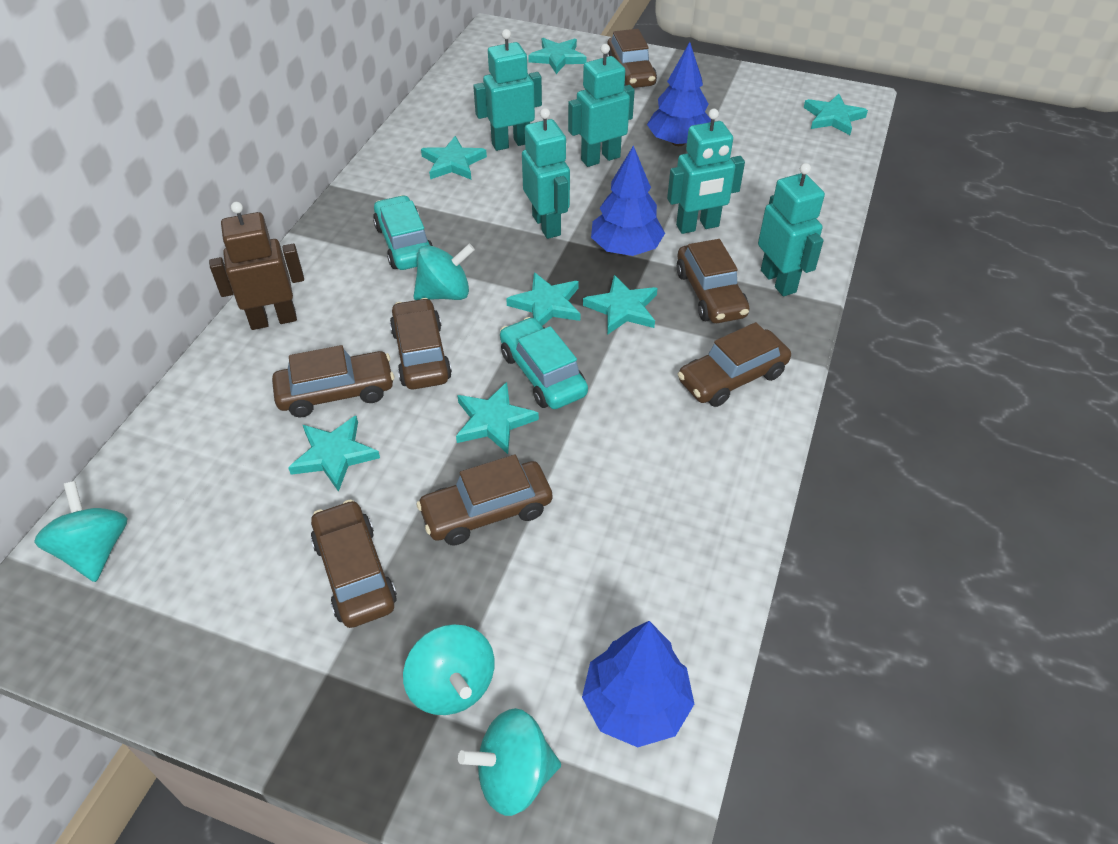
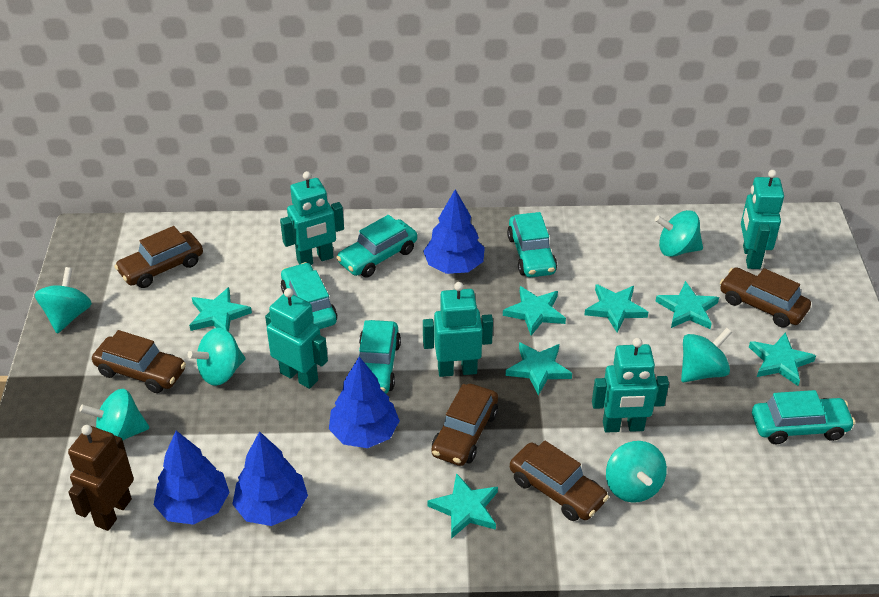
blue tree: 3 -> 4
brown car: 7 -> 5
turquoise car: 2 -> 5
turquoise spinning top: 4 -> 6

